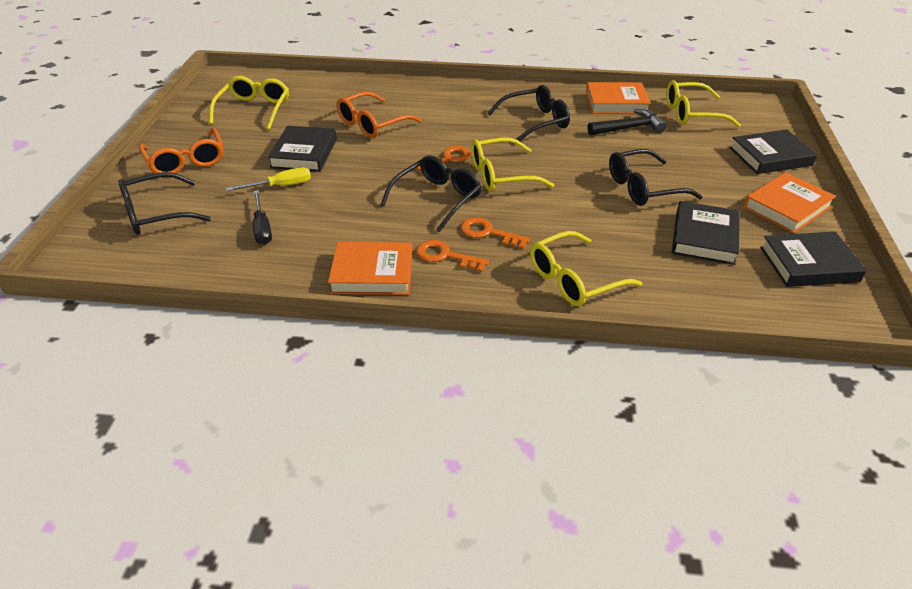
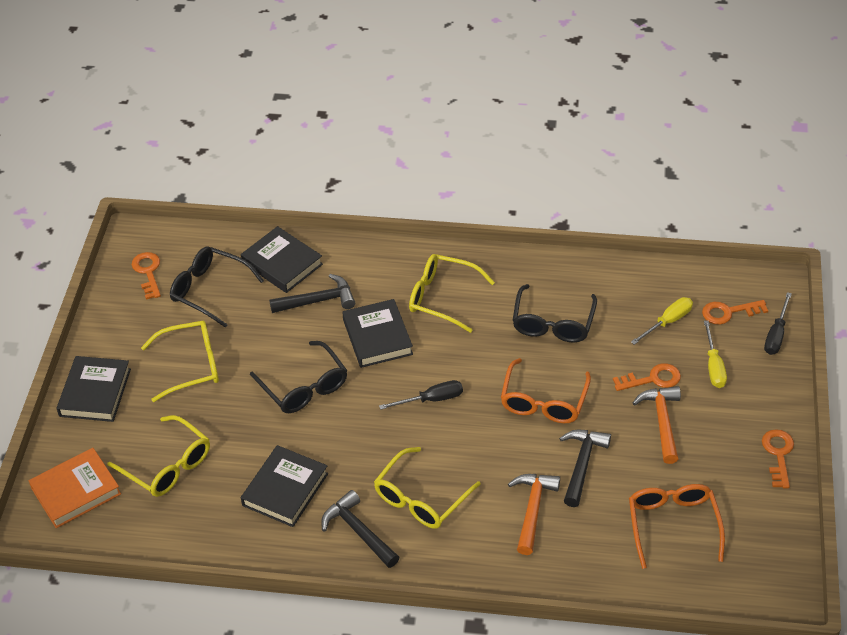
black glasses: 4 -> 3
black hammer: 1 -> 3
black screwdriver: 1 -> 2
orange book: 3 -> 1
orange hammer: 0 -> 2
orange key: 3 -> 4
yellow screwdriver: 1 -> 2

